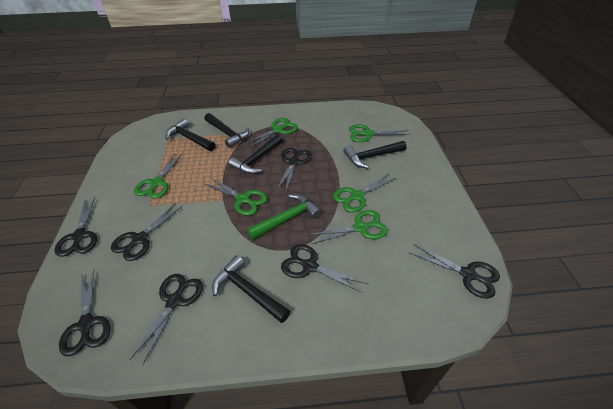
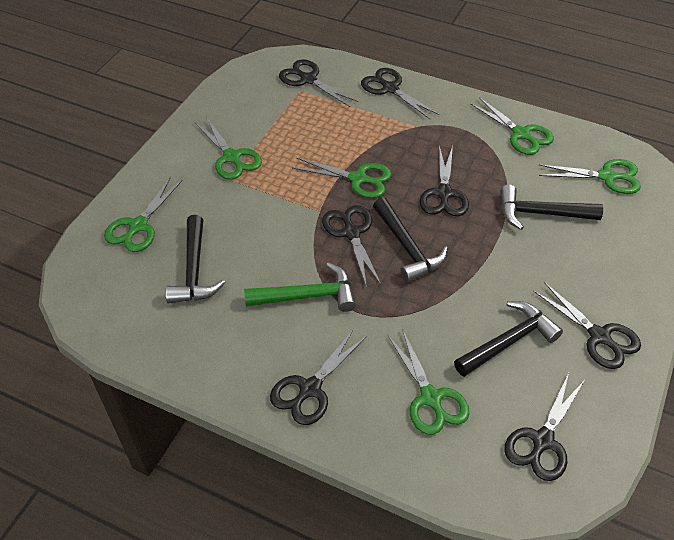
black hammer: 5 -> 4

